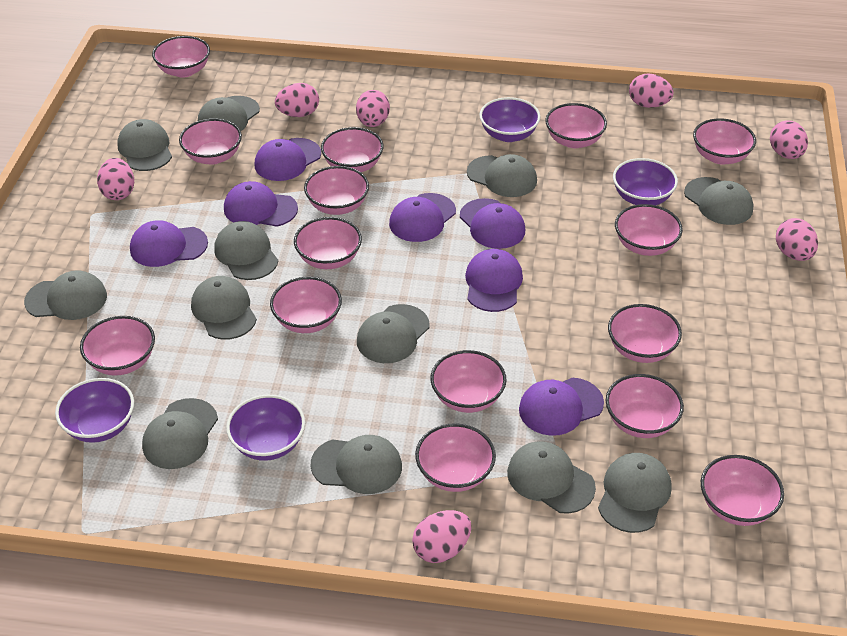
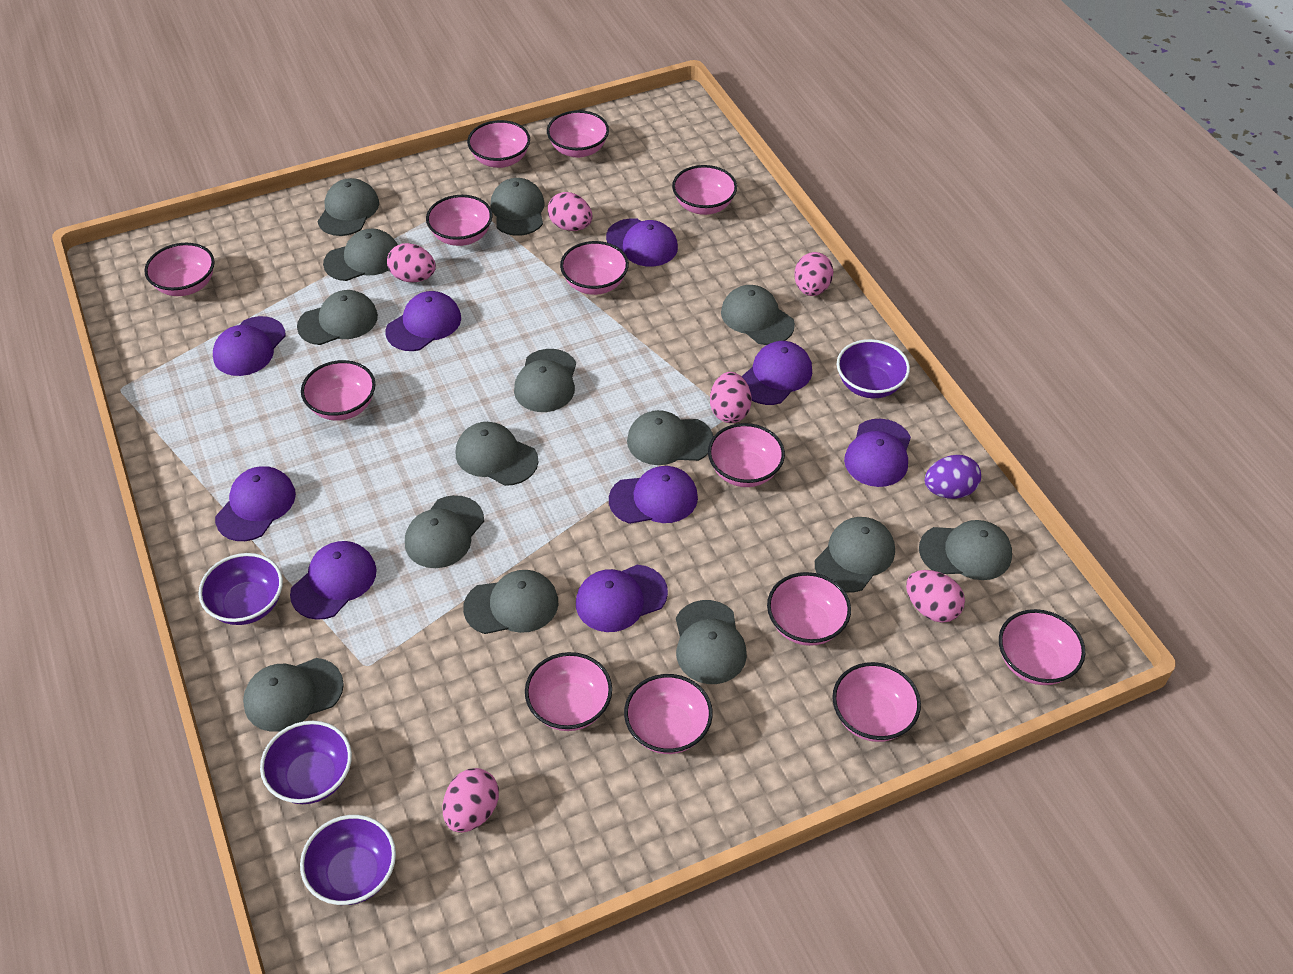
grey cap: 12 -> 14
pink bowl: 15 -> 13
pink egg: 7 -> 6
purple cap: 7 -> 9
purple egg: 0 -> 1

